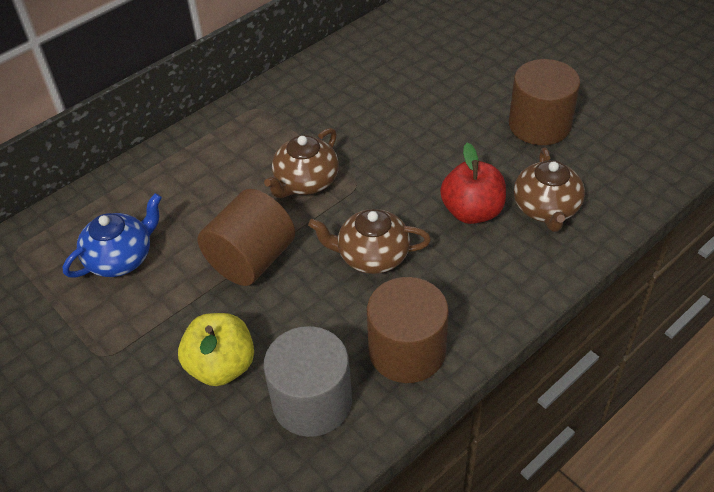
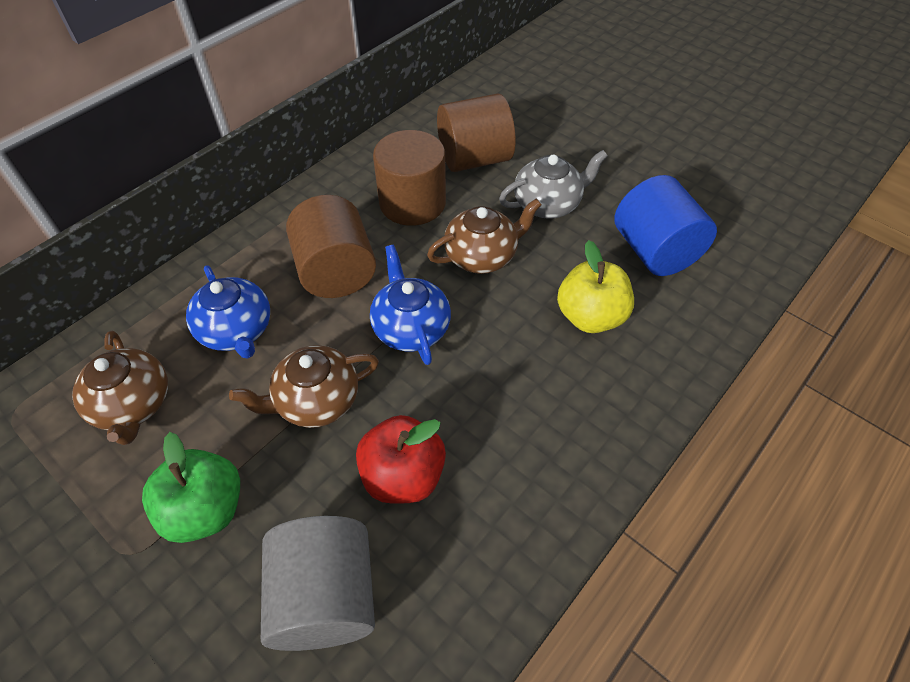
blue cylinder: 0 -> 1
blue teapot: 1 -> 2
green apple: 0 -> 1
grey teapot: 0 -> 1

